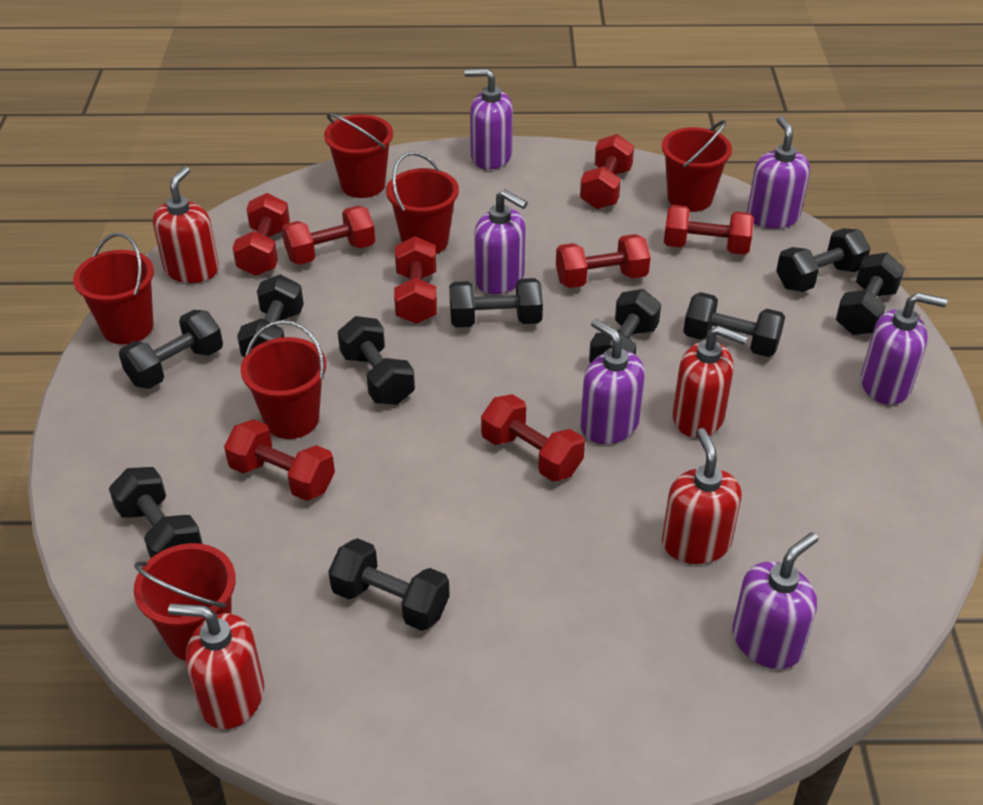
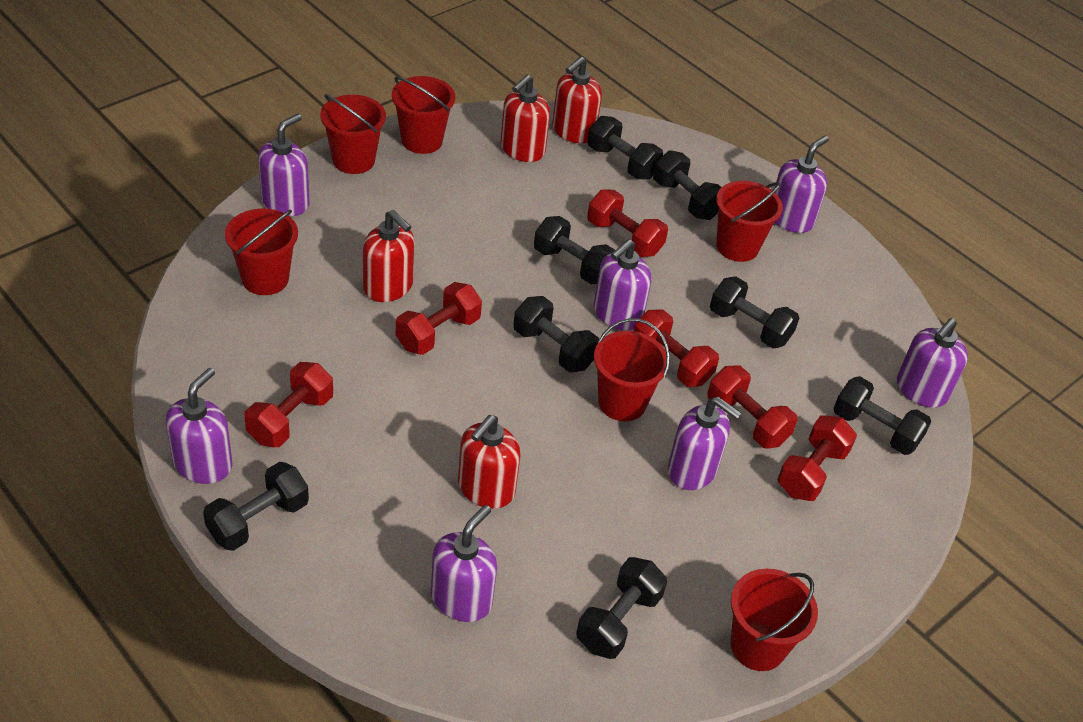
black dumbbell: 10 -> 8
purple soap dispenser: 6 -> 7
red dumbbell: 8 -> 6

